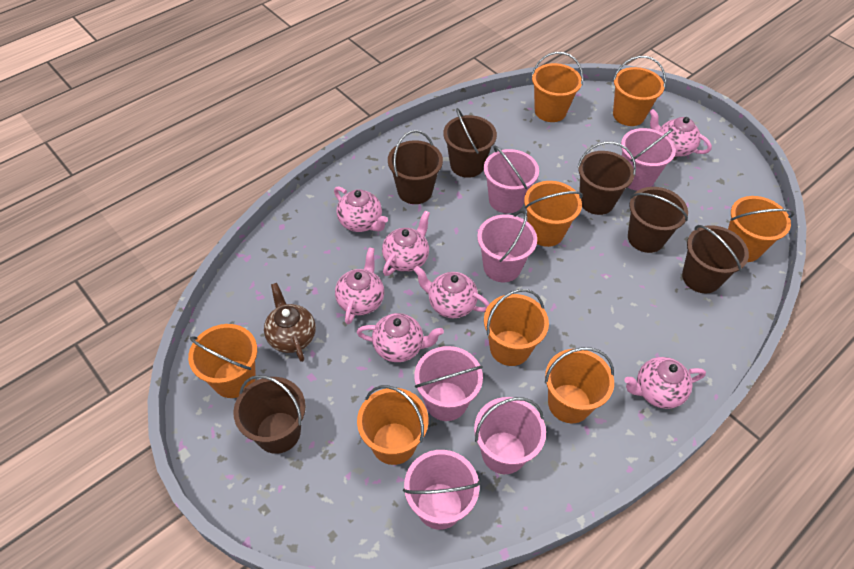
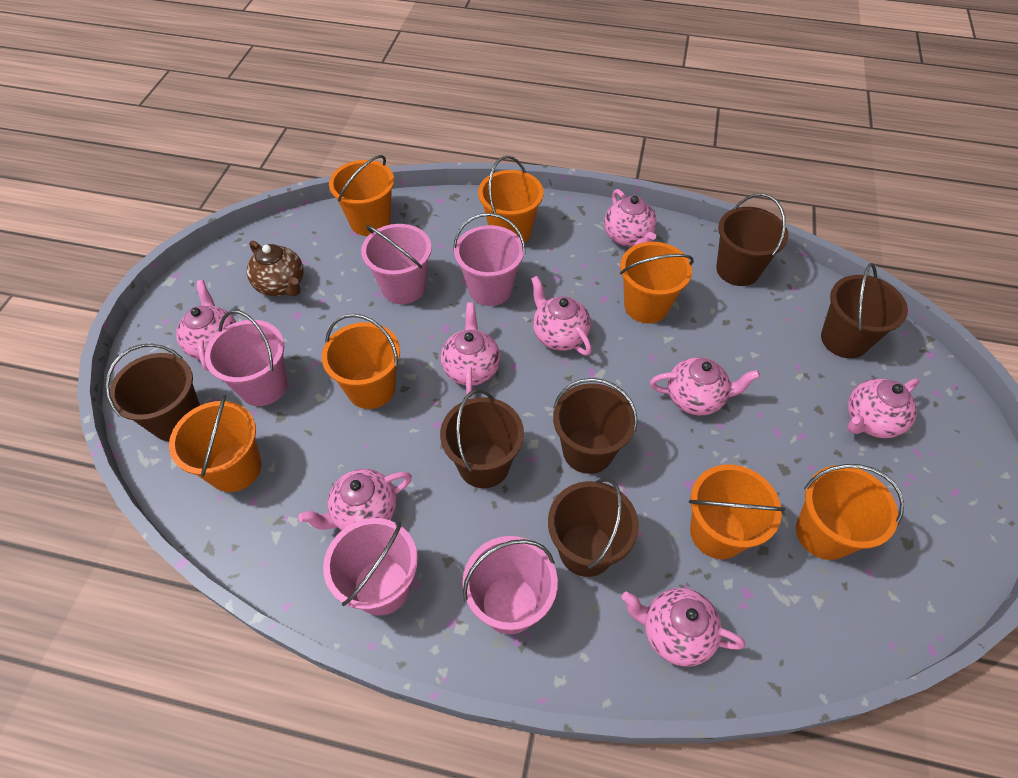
orange bucket: 8 -> 7
pink bucket: 6 -> 5
pink teapot: 7 -> 8

